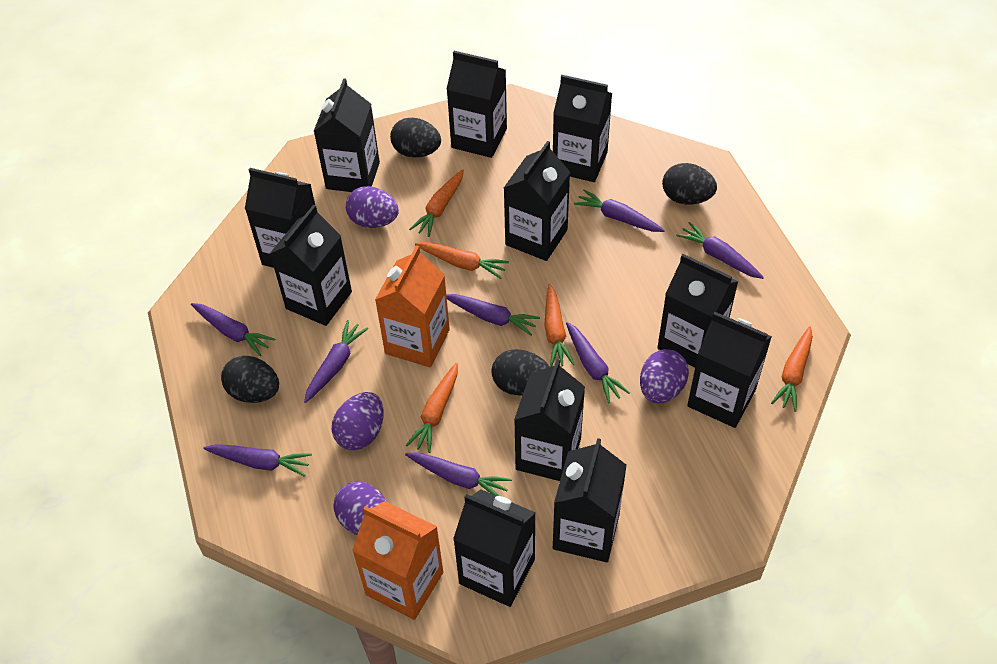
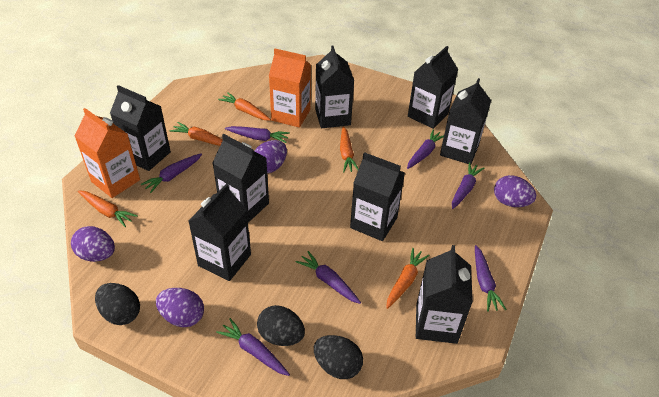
black carton: 11 -> 8
black egg: 4 -> 3
purple carrot: 8 -> 7

